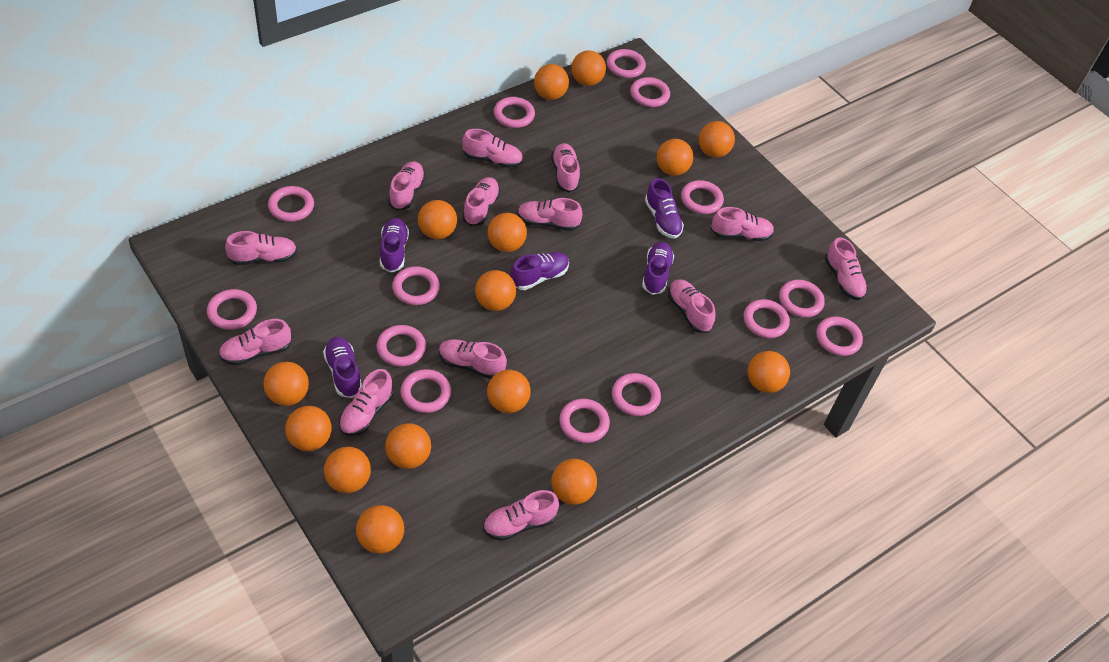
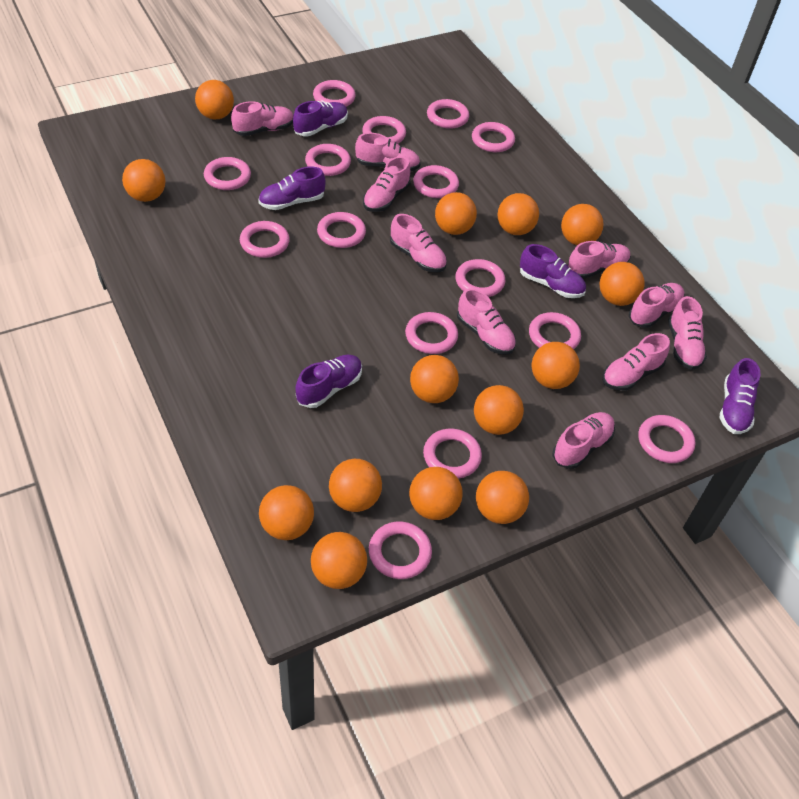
orange ball: 15 -> 14
pink ring: 14 -> 15
pink shoe: 13 -> 10

